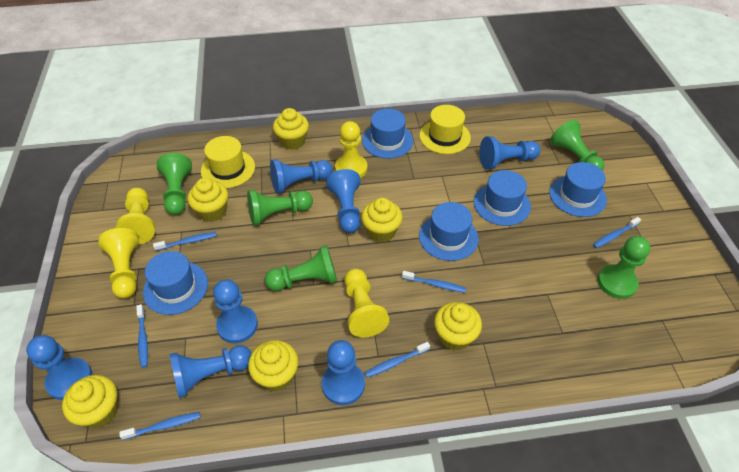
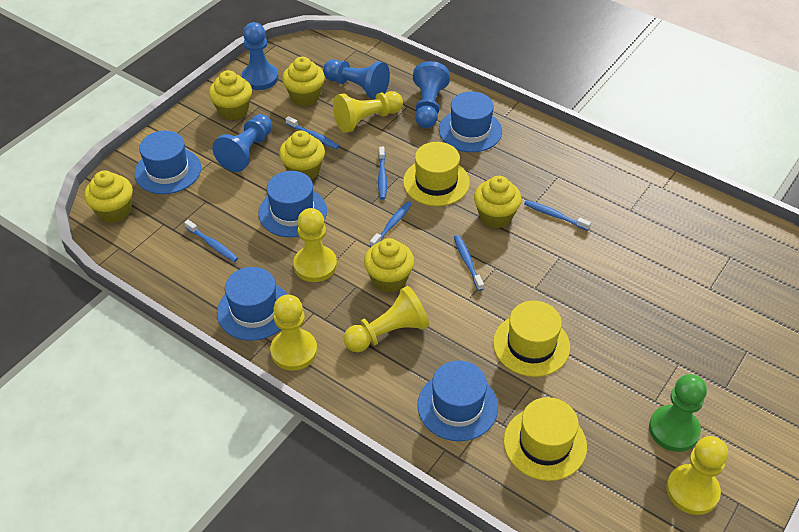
blue pawn: 7 -> 4
green pawn: 5 -> 1
yellow hat: 2 -> 3
yellow pawn: 4 -> 5

